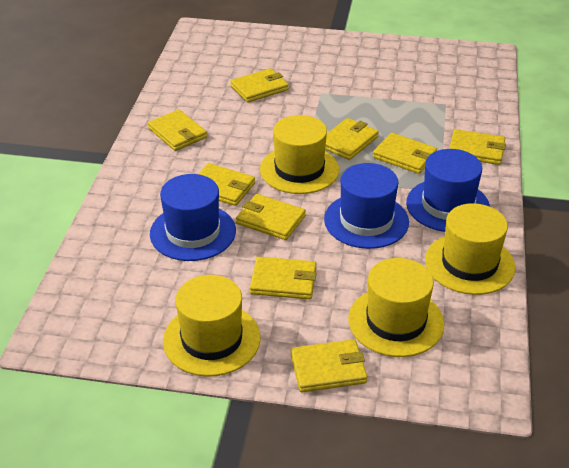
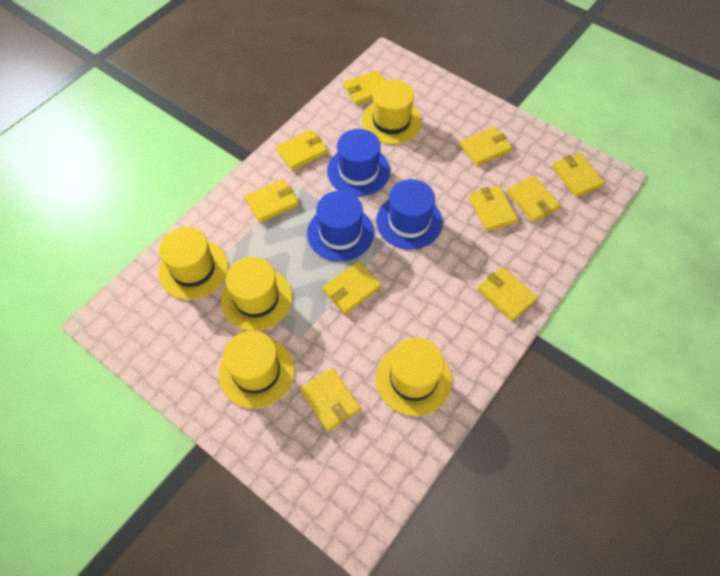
yellow hat: 4 -> 5
yellow wallet: 9 -> 10

